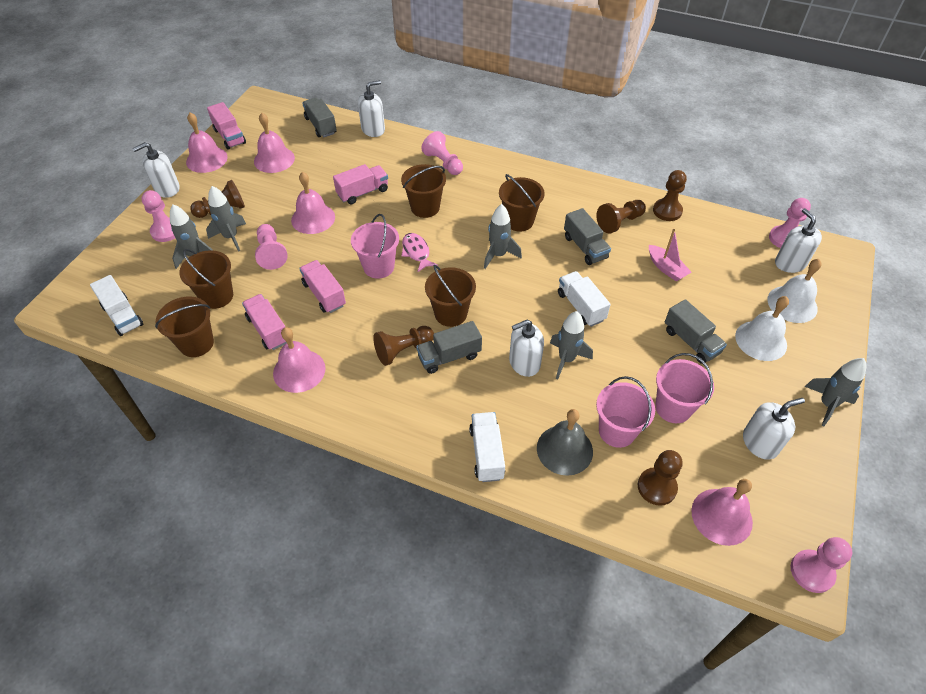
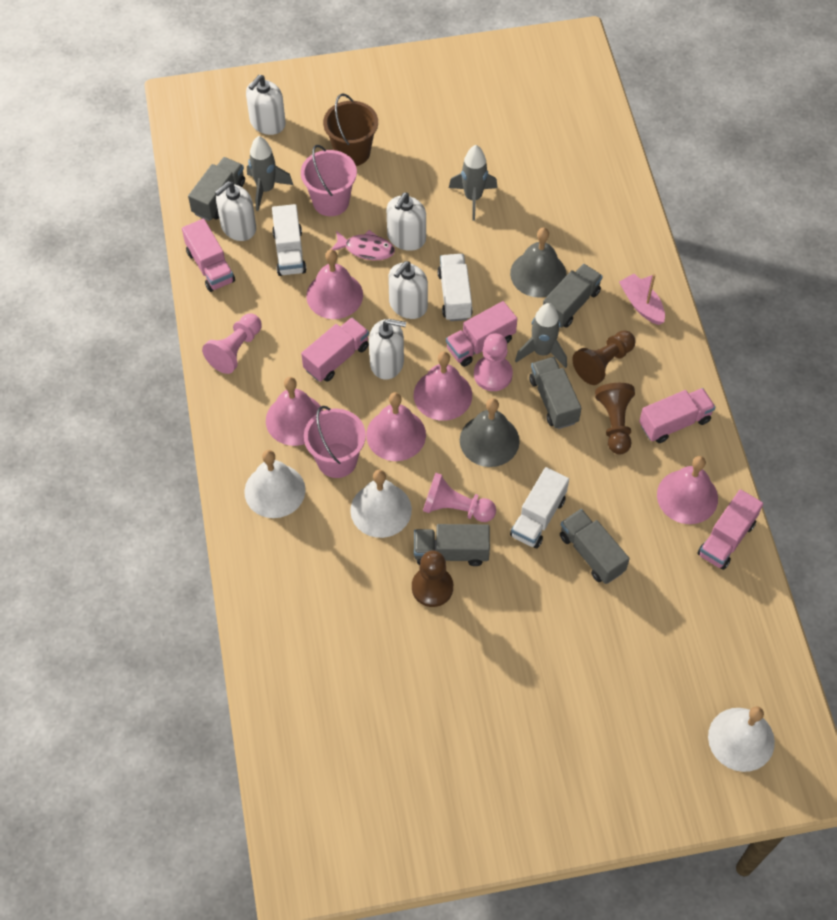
brown bucket: 5 -> 1
brown pawn: 5 -> 3
grey bell: 1 -> 2
grey rocket: 5 -> 3
grey truck: 4 -> 5
pink bucket: 3 -> 2
pink pawn: 5 -> 3
pink truck: 4 -> 5
white bell: 2 -> 3

